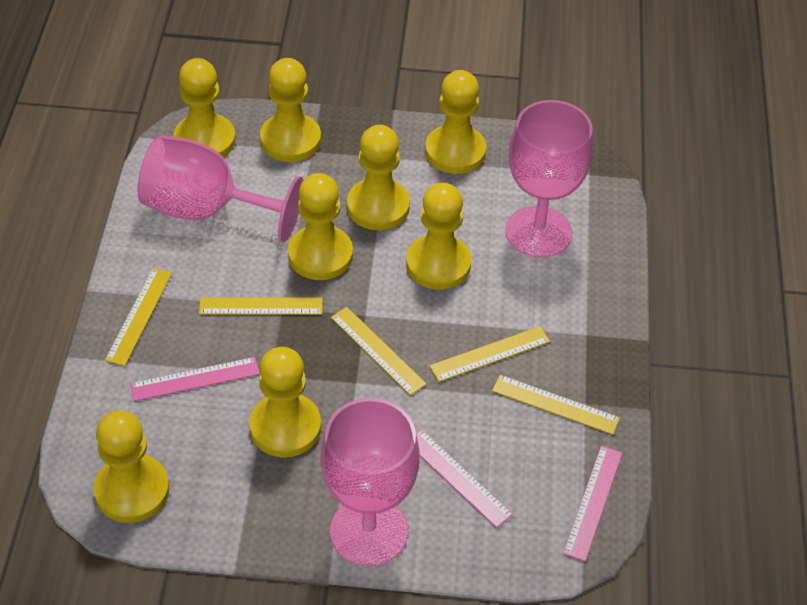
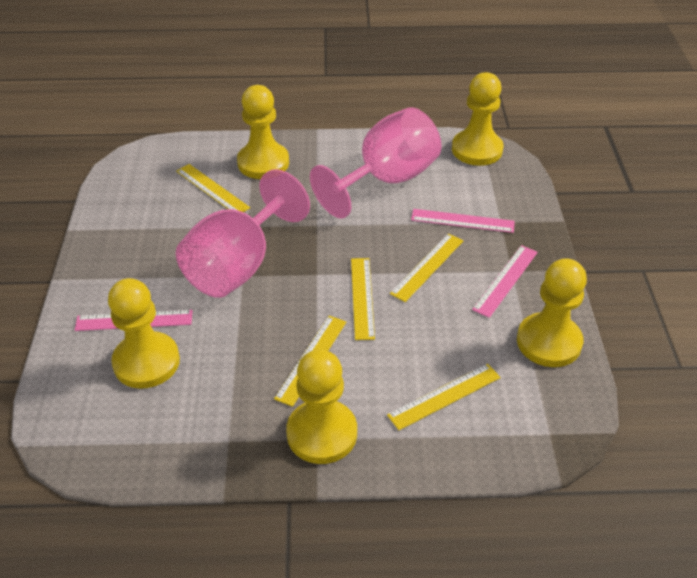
pink goblet: 3 -> 2
yellow pawn: 8 -> 5

